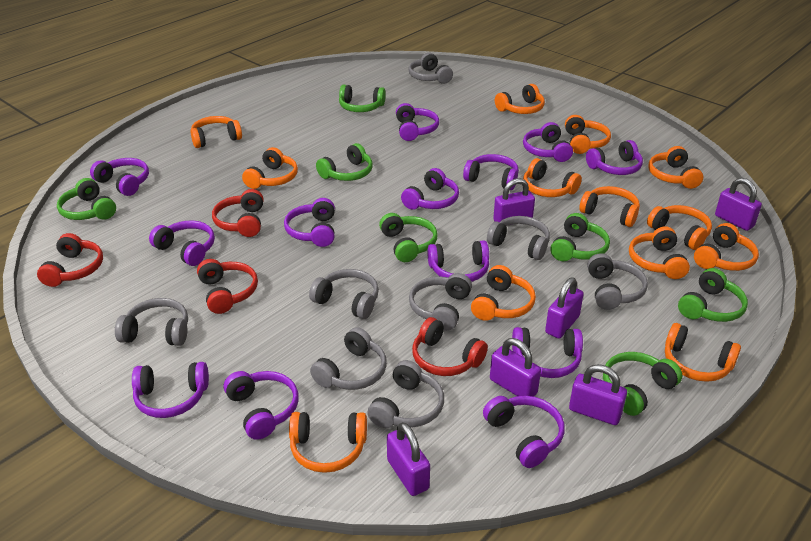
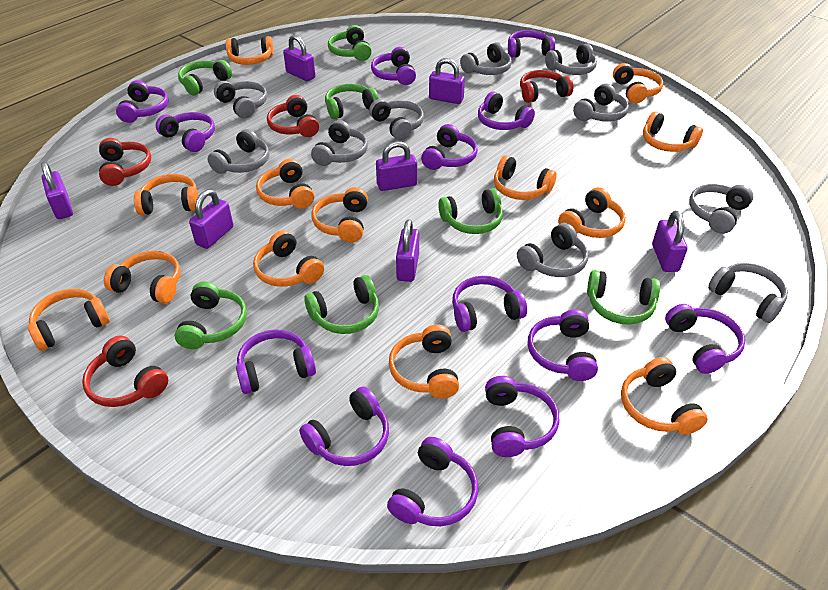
grey headphones: 8 -> 10
purple padlock: 6 -> 7

